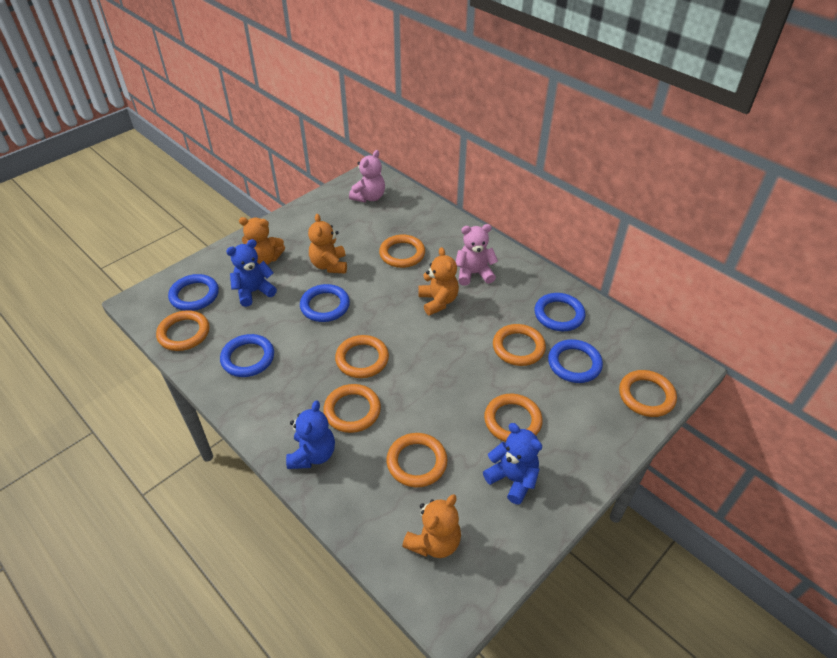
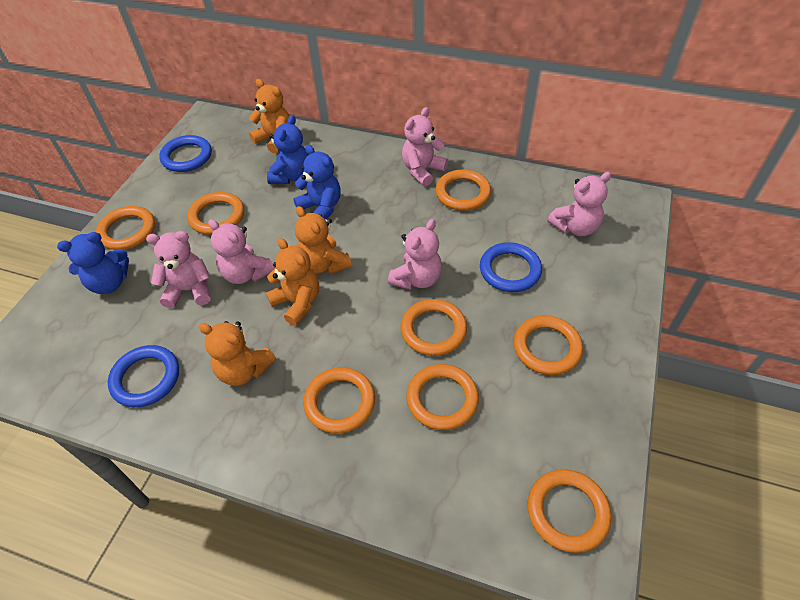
blue ring: 5 -> 3
pink teddy bear: 2 -> 5

